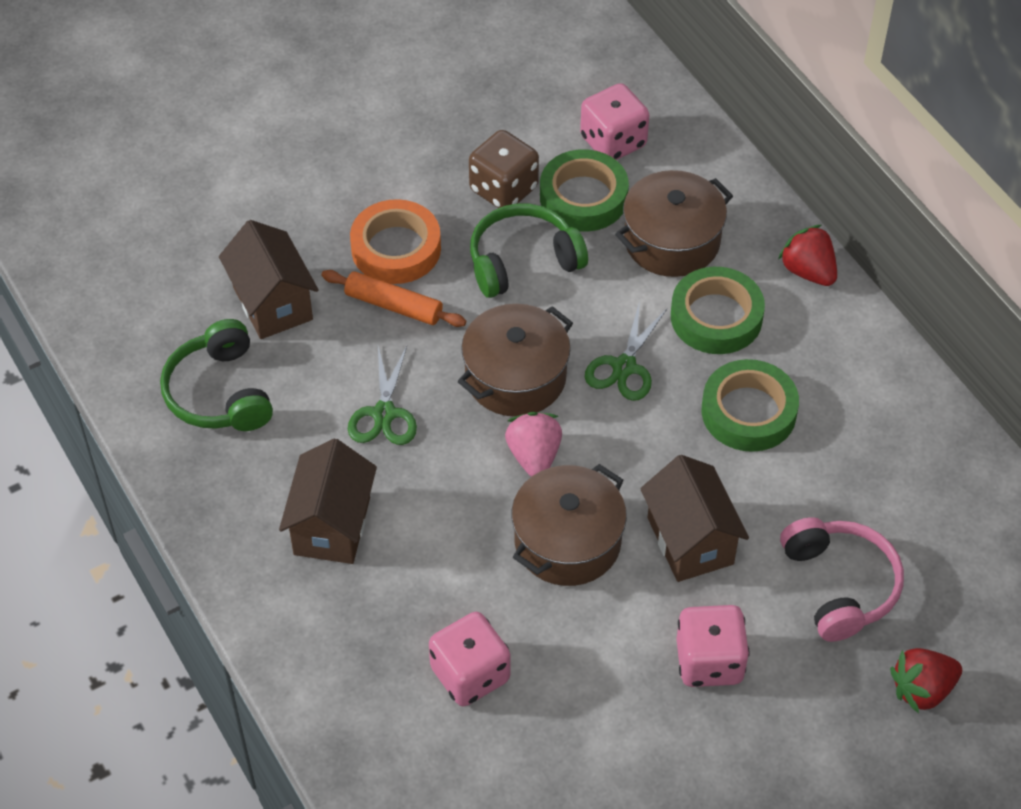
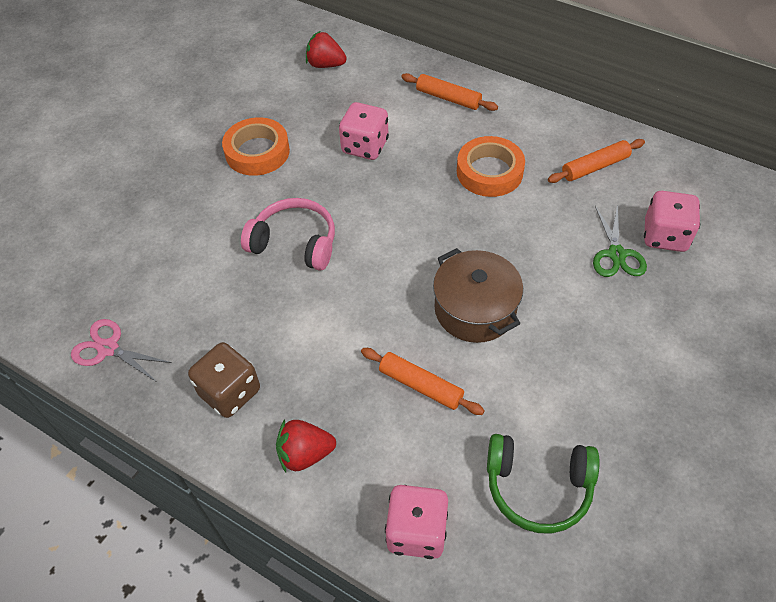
brown house: 3 -> 0
brown pot: 3 -> 1
green headphones: 2 -> 1
green scissors: 2 -> 1
green tape: 3 -> 0
orange rolling pin: 1 -> 3
orange tape: 1 -> 2
pink scissors: 0 -> 1
pink strawberry: 1 -> 0

